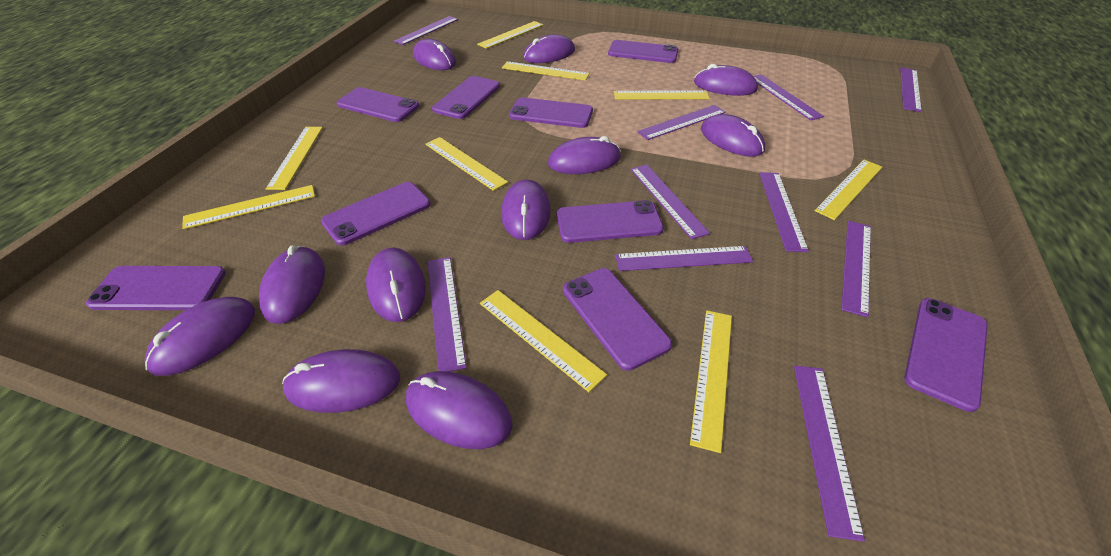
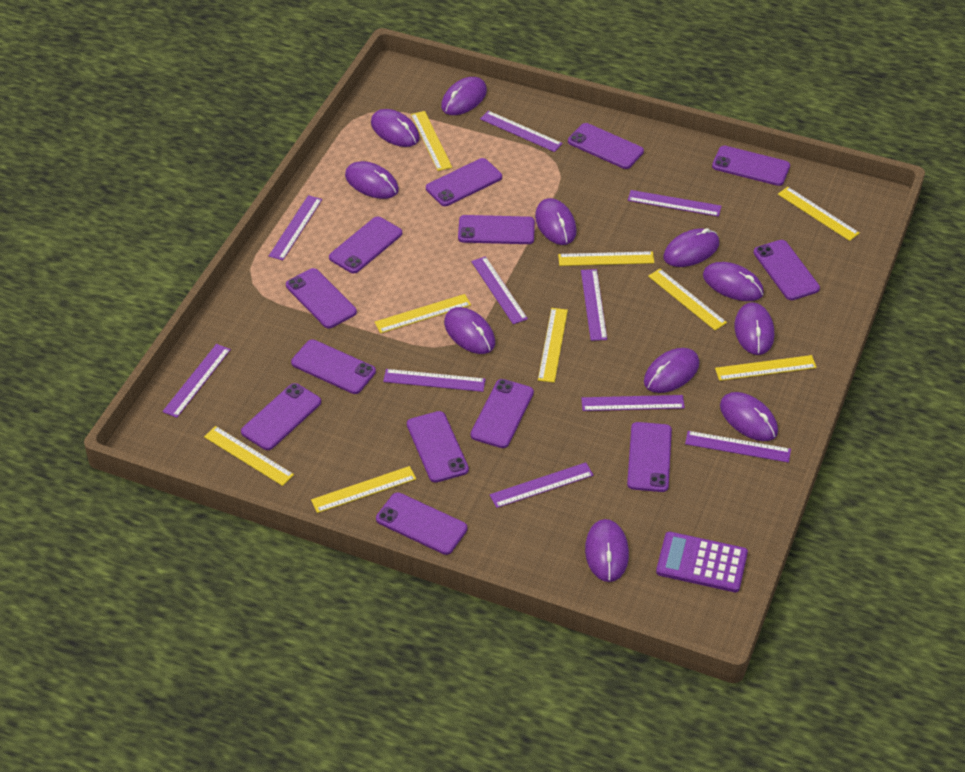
purple calculator: 0 -> 1
purple phone: 9 -> 13

